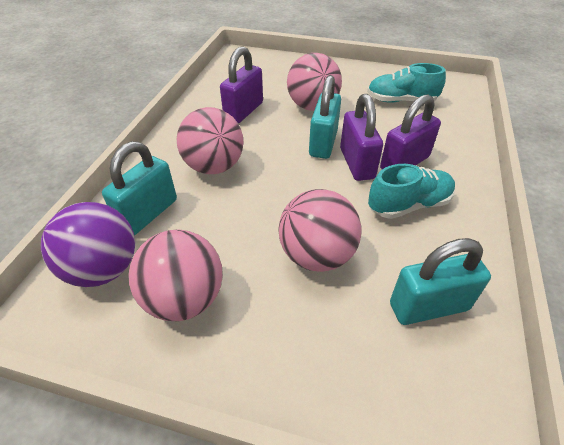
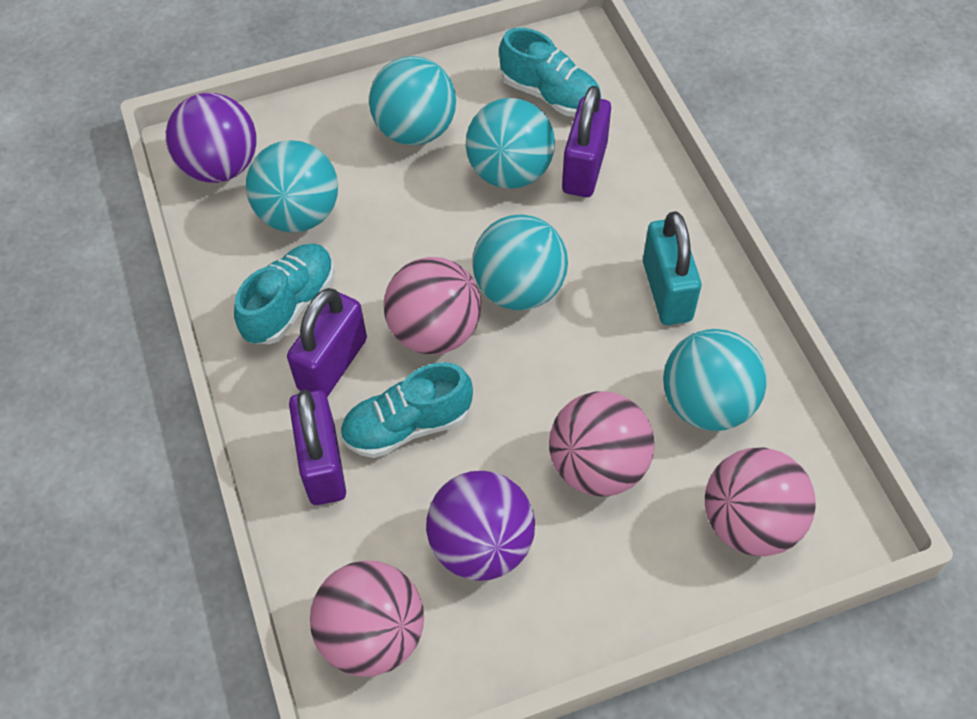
purple ball: 1 -> 2
turquoise ball: 0 -> 5
turquoise padlock: 3 -> 1
turquoise shoe: 2 -> 3

